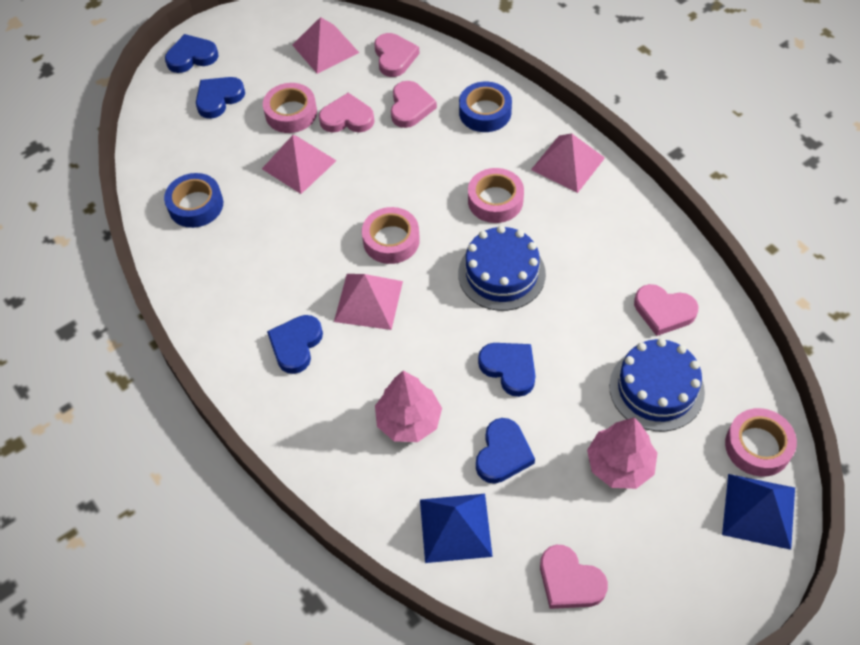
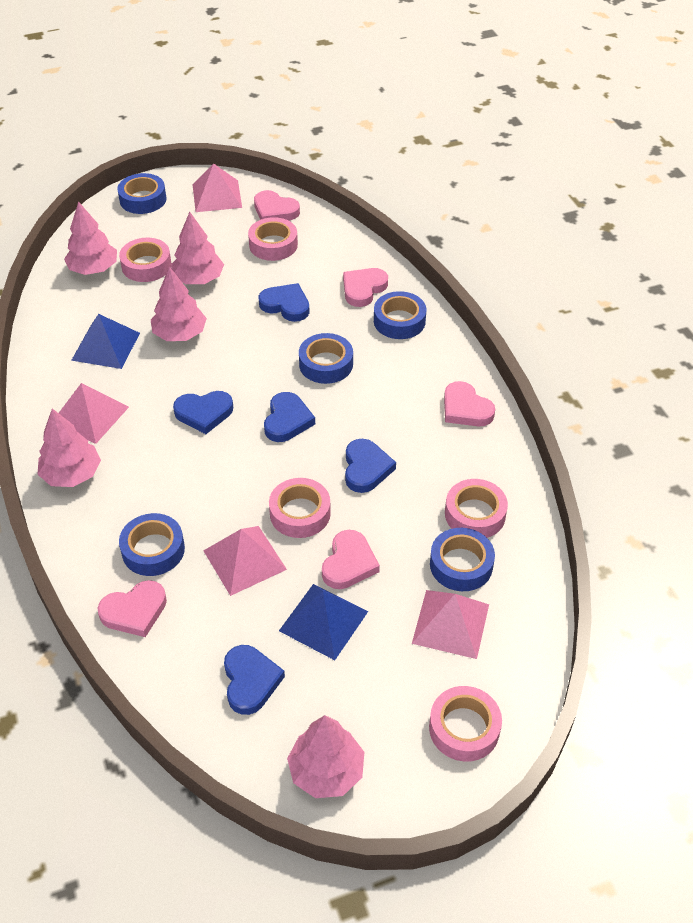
blue cake: 2 -> 0
blue tape: 2 -> 5
pink tape: 4 -> 5
pink tree: 2 -> 5

